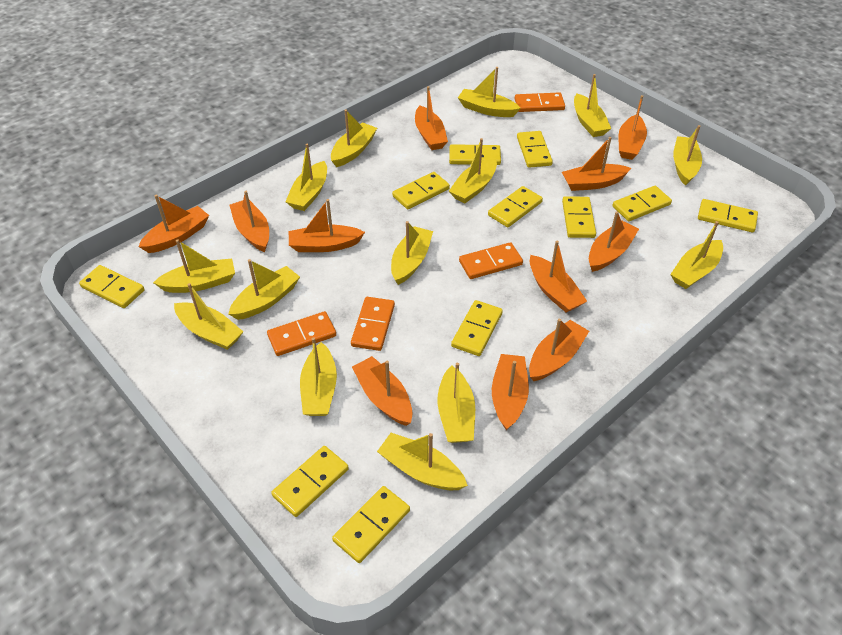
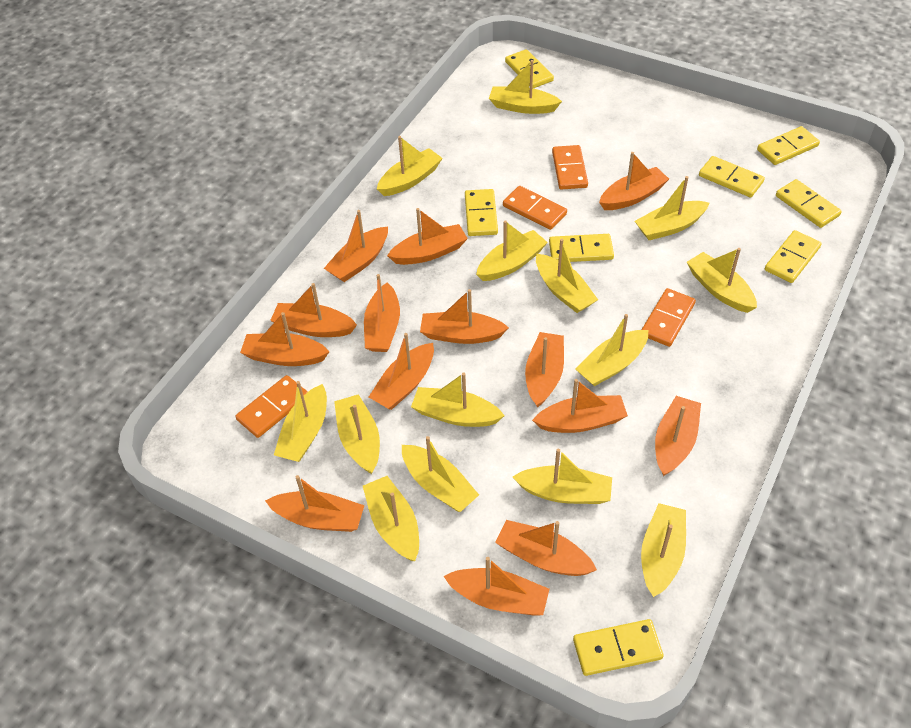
orange boat: 11 -> 14
yellow domino: 11 -> 8

